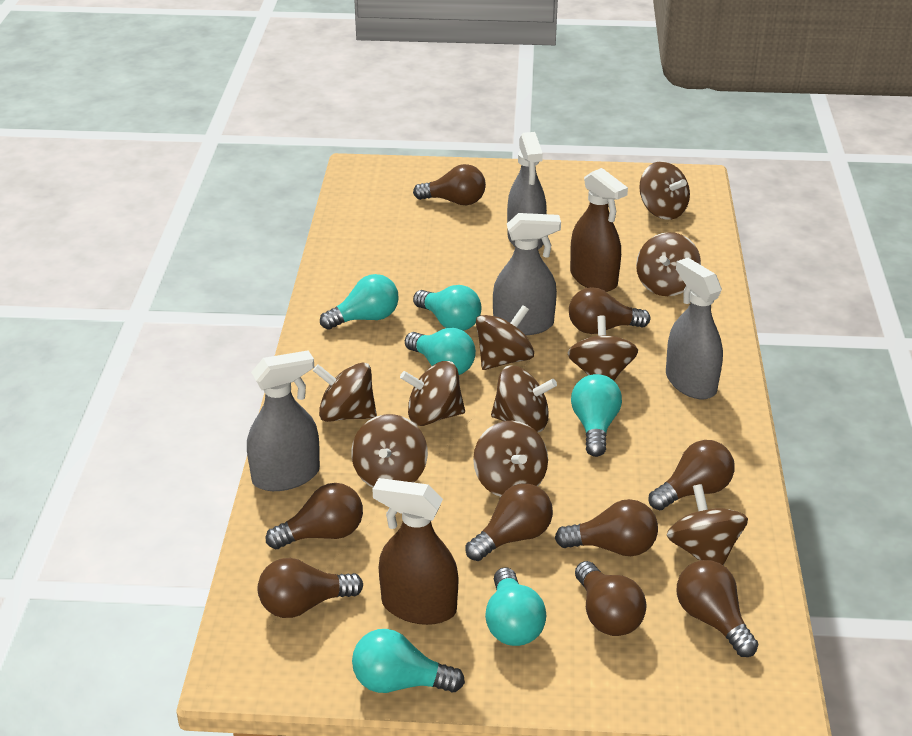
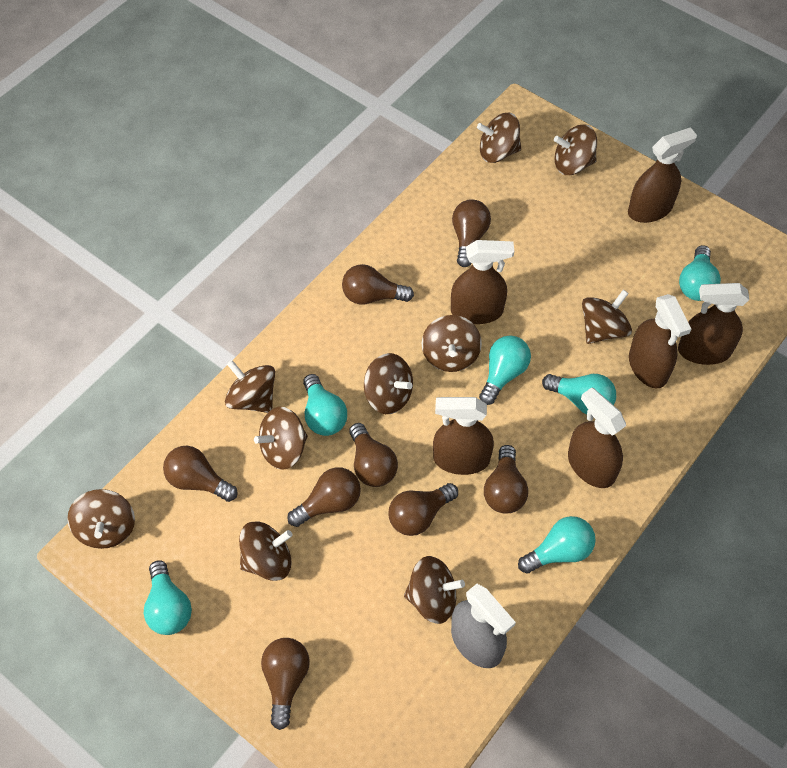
brown light bulb: 9 -> 8
brown spray bottle: 2 -> 6
grey spray bottle: 4 -> 1

